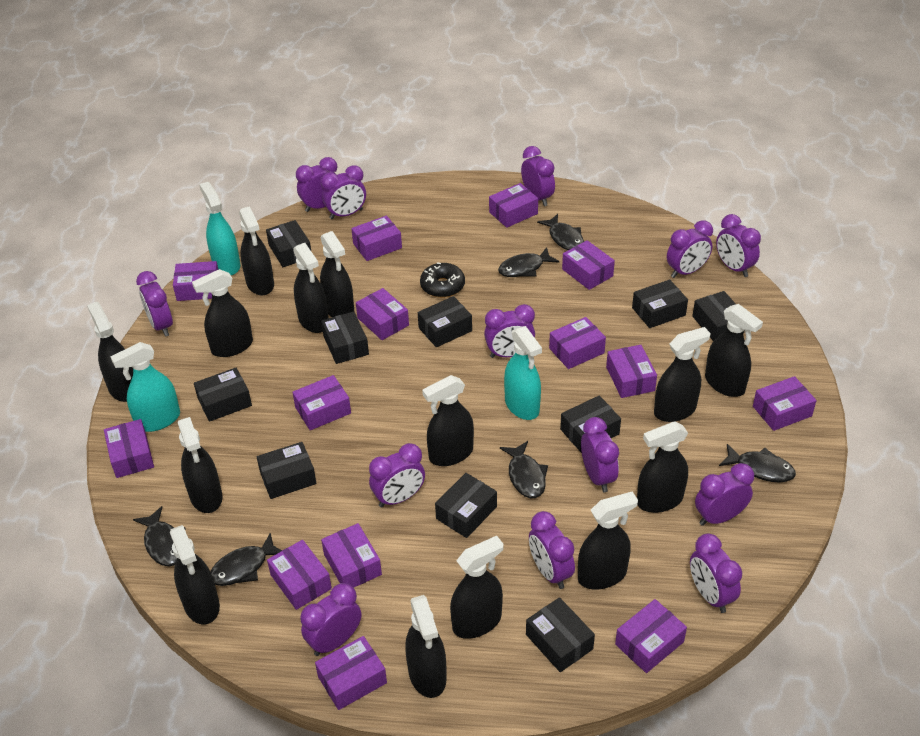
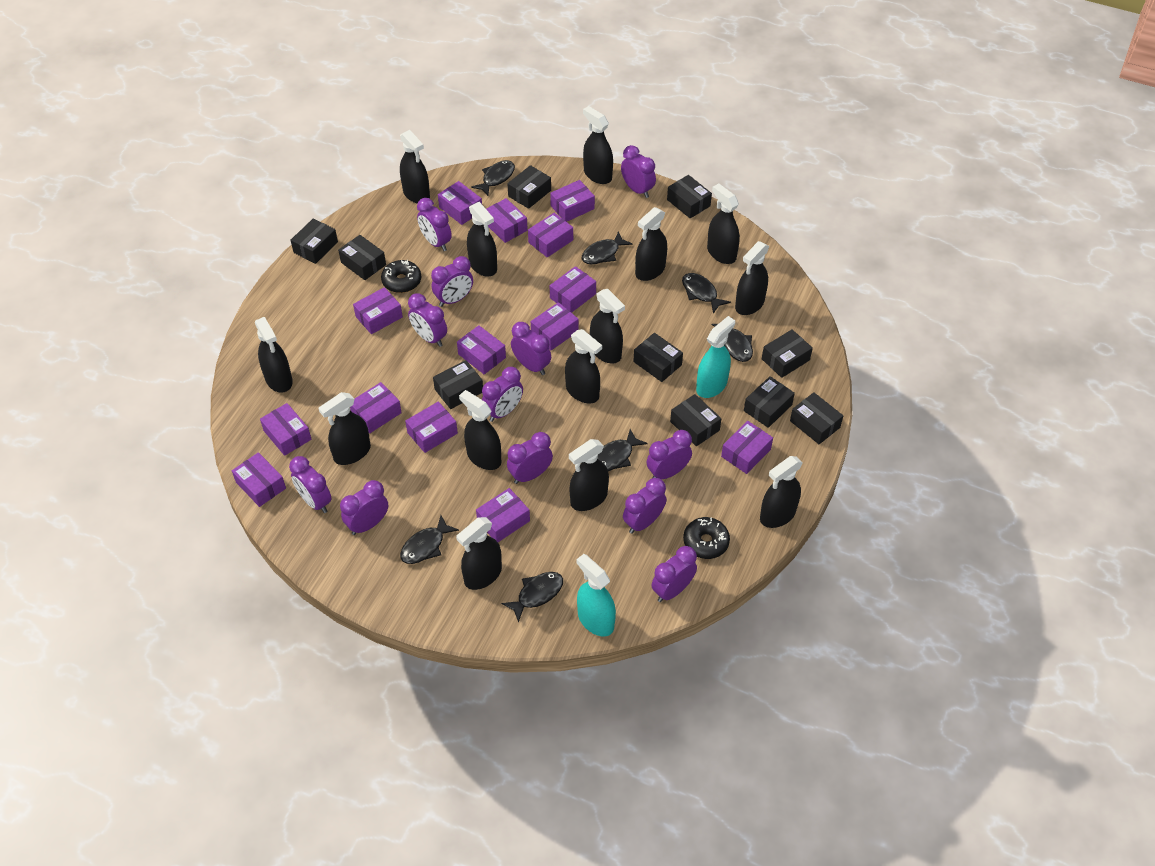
black donut: 1 -> 2
black fish: 6 -> 7
purple clock: 13 -> 12
turquoise spray bottle: 3 -> 2

